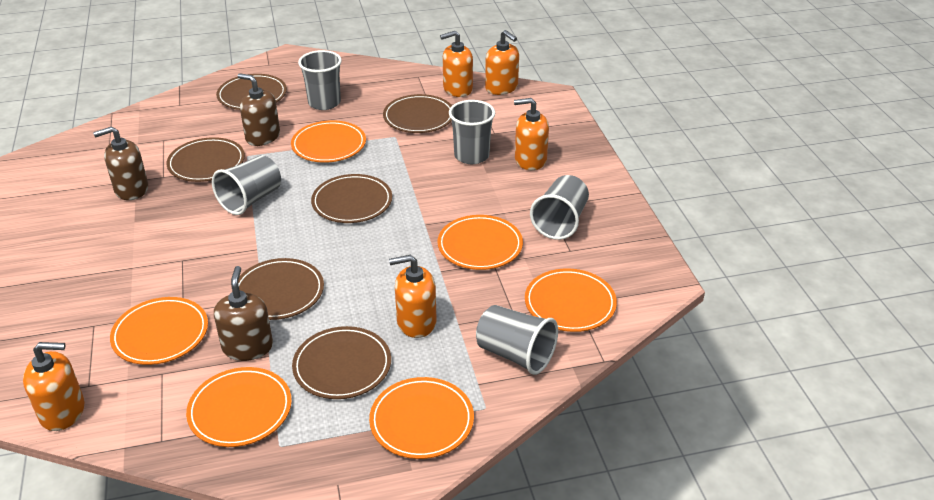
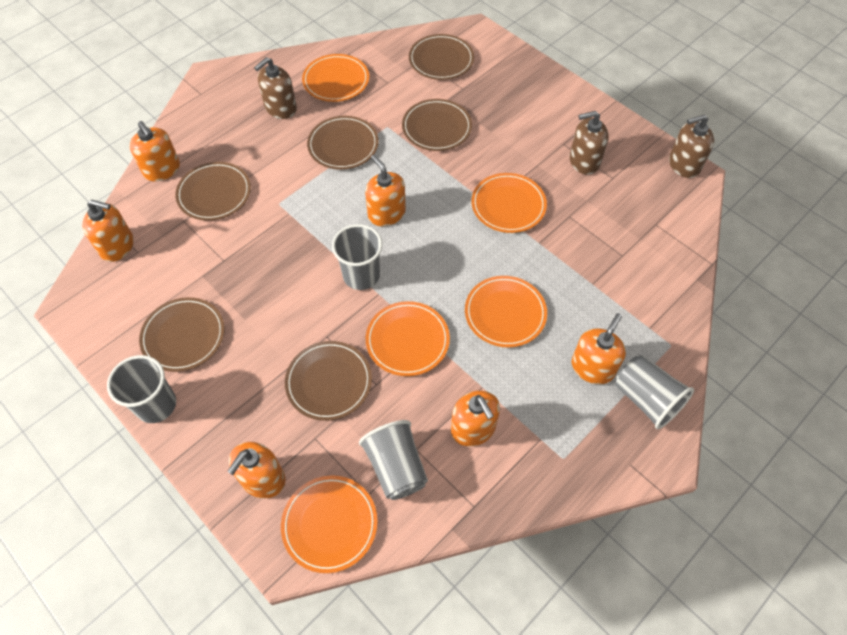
grey cup: 5 -> 4
orange plate: 6 -> 5
orange soap dispenser: 5 -> 6

